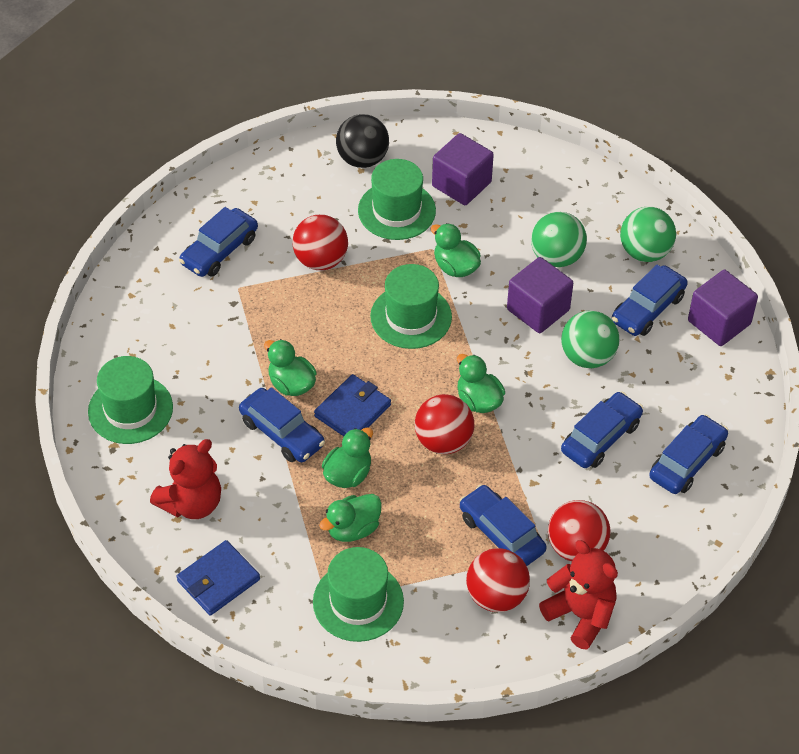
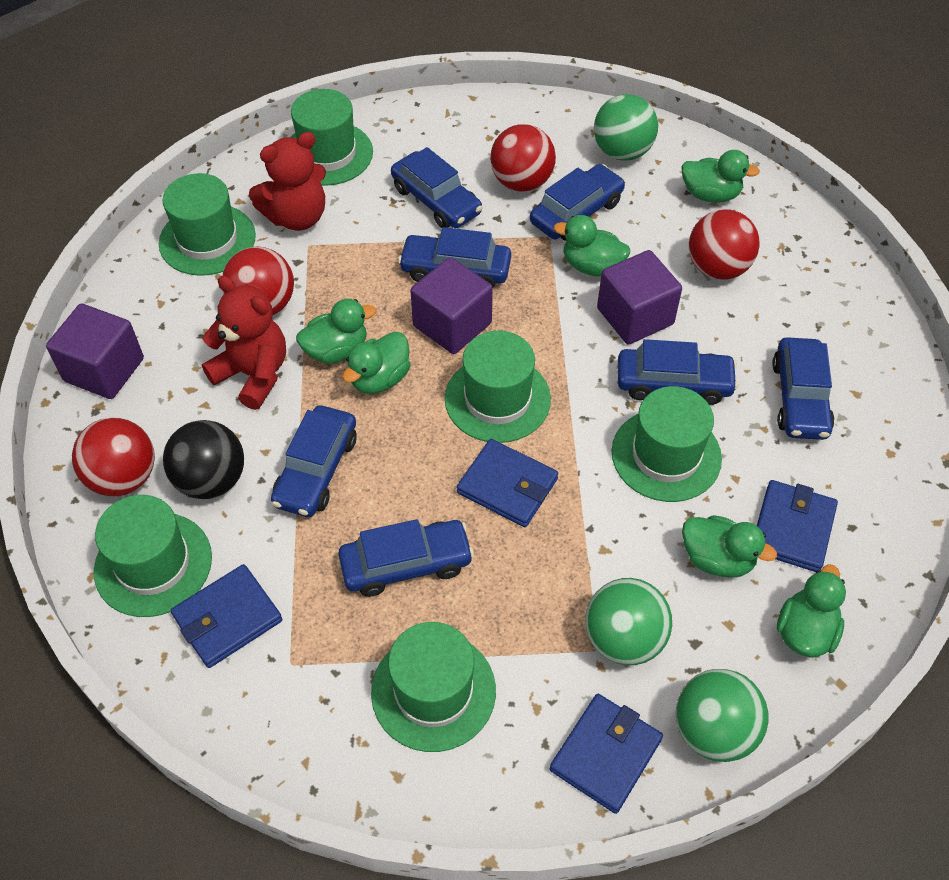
blue car: 6 -> 7
blue wallet: 2 -> 4
green duck: 5 -> 6
green hat: 4 -> 6

